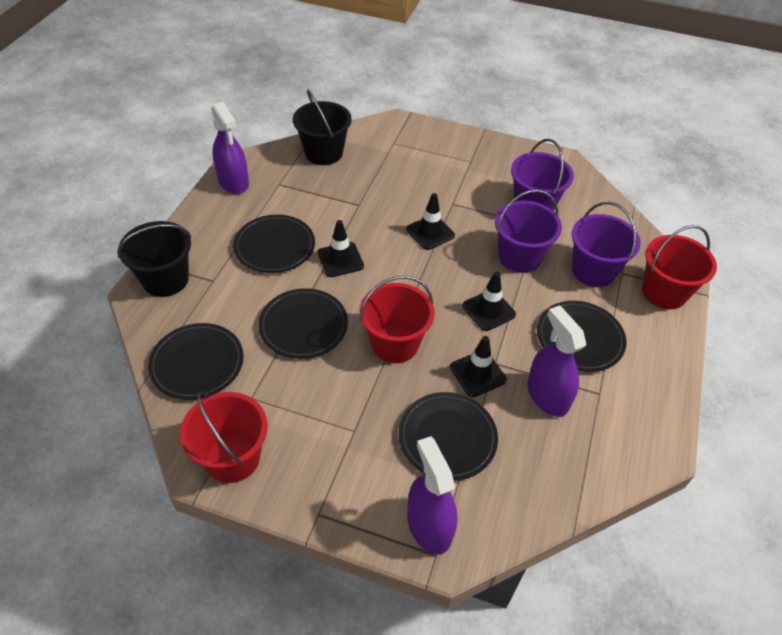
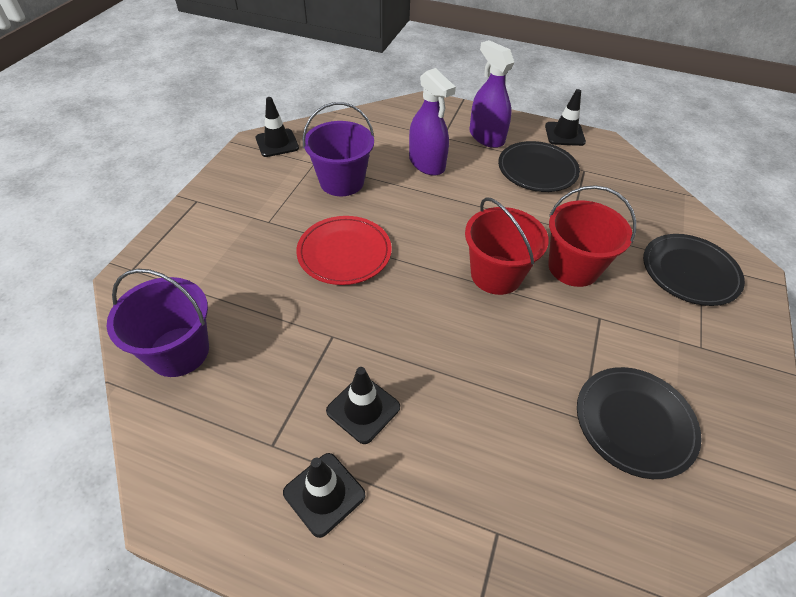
black bucket: 2 -> 0
black plate: 5 -> 3
purple bucket: 3 -> 2
purple spray bottle: 3 -> 2
red bucket: 3 -> 2
red plate: 0 -> 1

